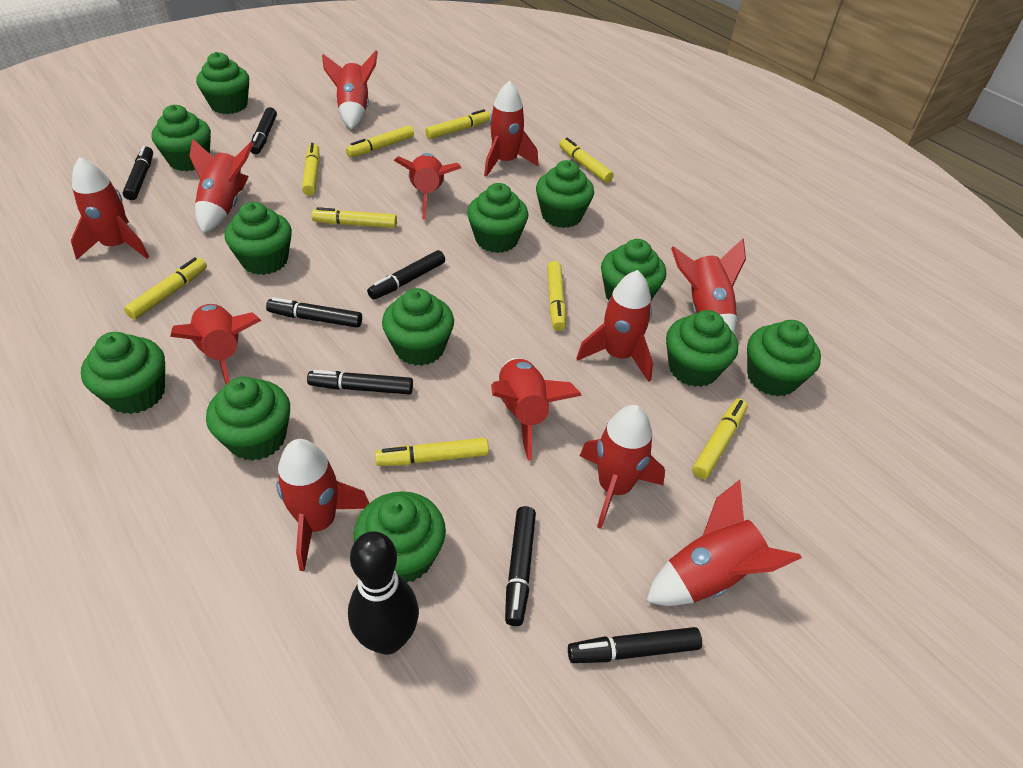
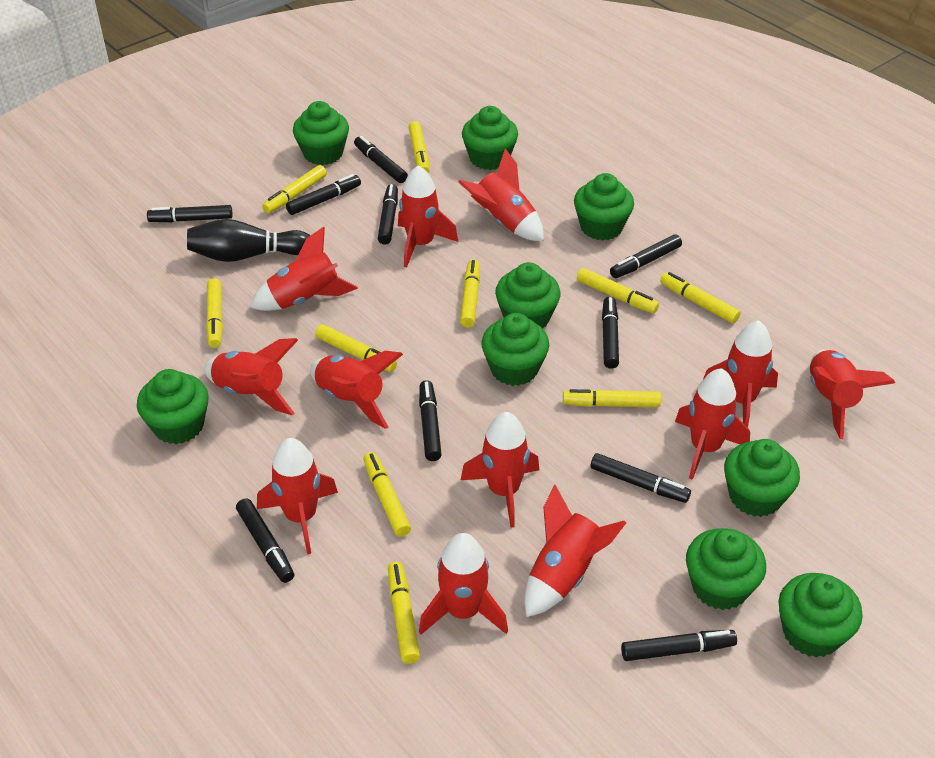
black marker: 7 -> 10
green cupcake: 12 -> 9
yellow marker: 9 -> 10

